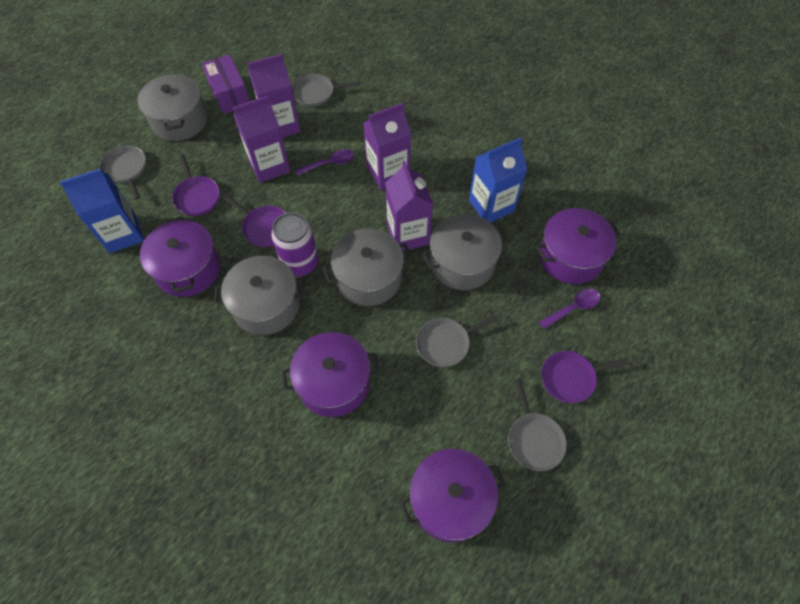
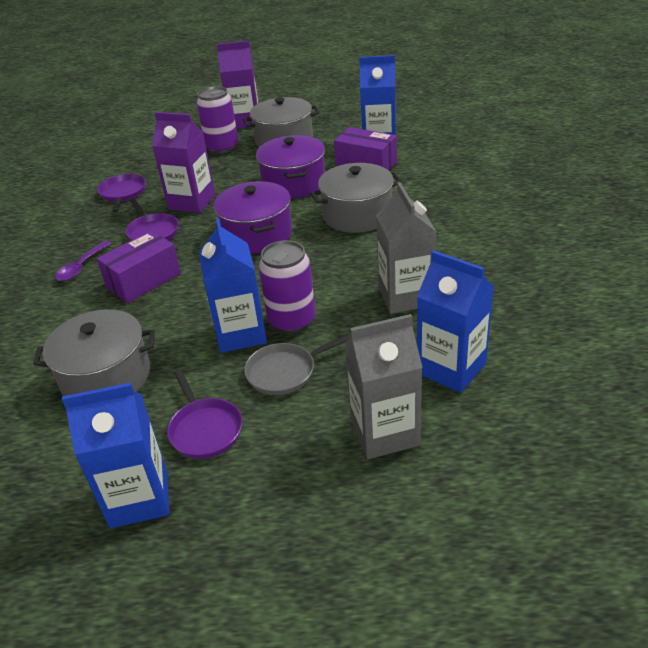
blue carton: 2 -> 4
grey carton: 0 -> 2
grey pan: 4 -> 1
grey pot: 4 -> 3
purple box: 1 -> 2
purple can: 1 -> 2
purple carton: 4 -> 2
purple pot: 4 -> 2
purple spoon: 2 -> 1

